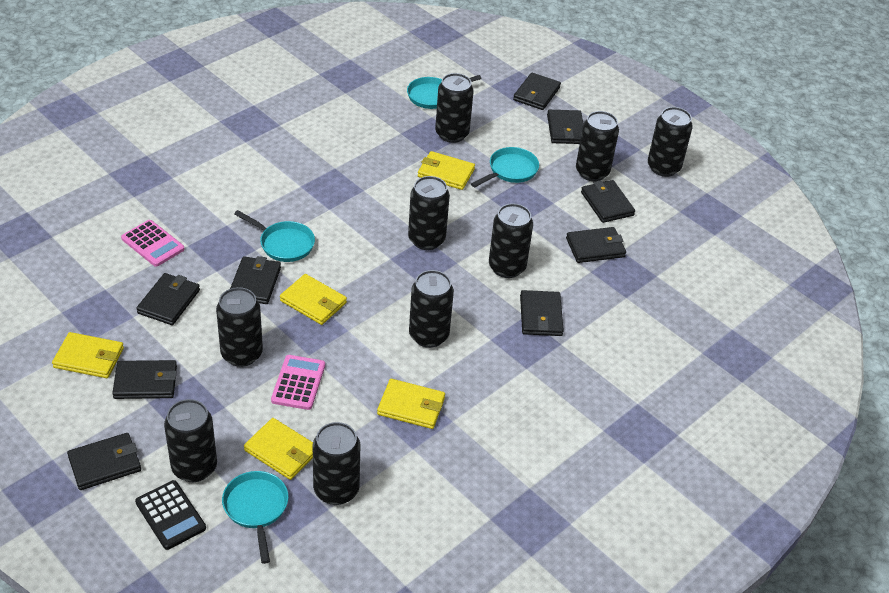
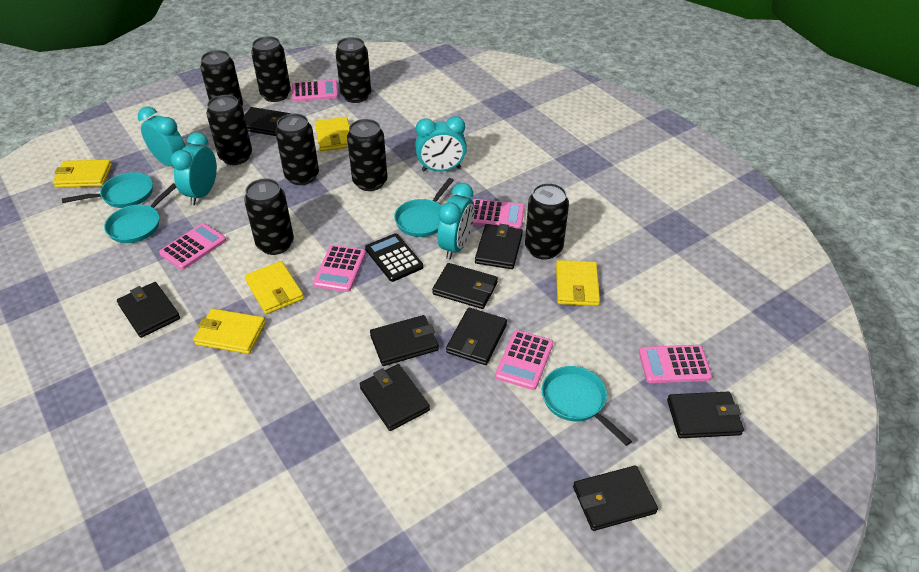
black can: 9 -> 8
pink calculator: 2 -> 6
turquoise clock: 0 -> 4

